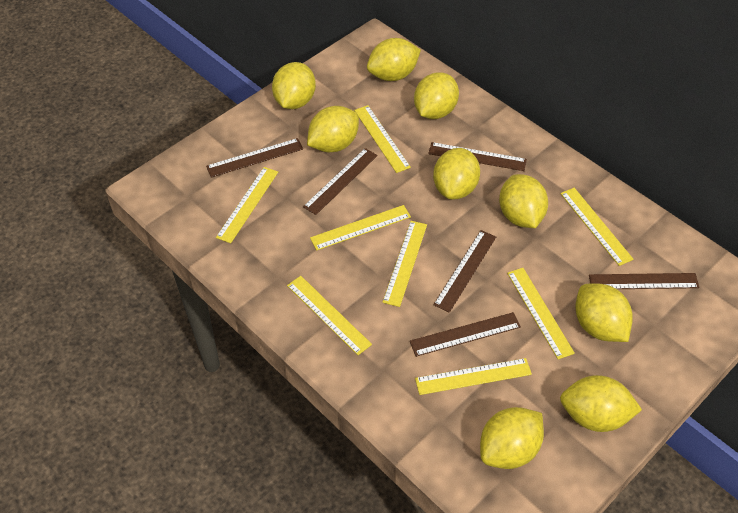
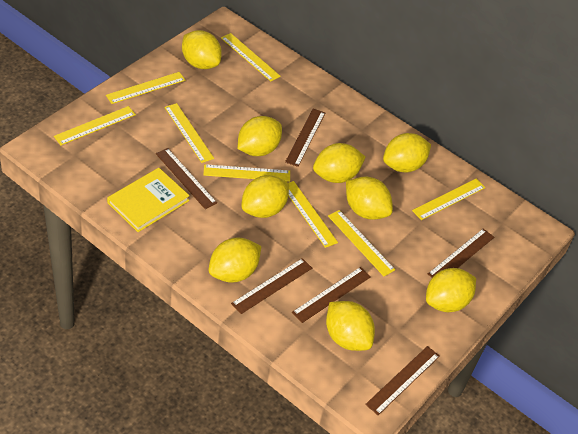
yellow book: 0 -> 1

